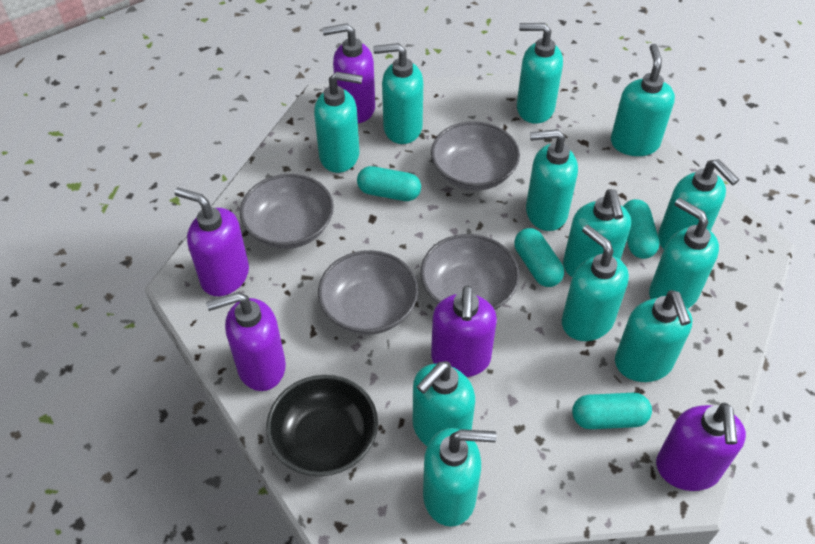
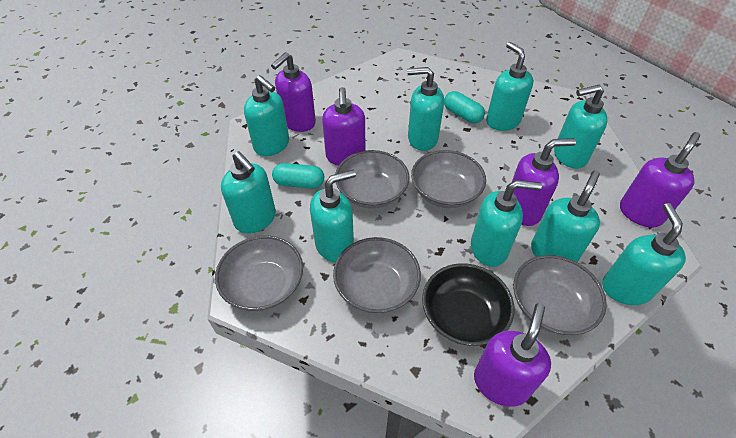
grey bowl: 4 -> 5
turquoise capsule: 4 -> 2
turquoise soap dispenser: 12 -> 9

